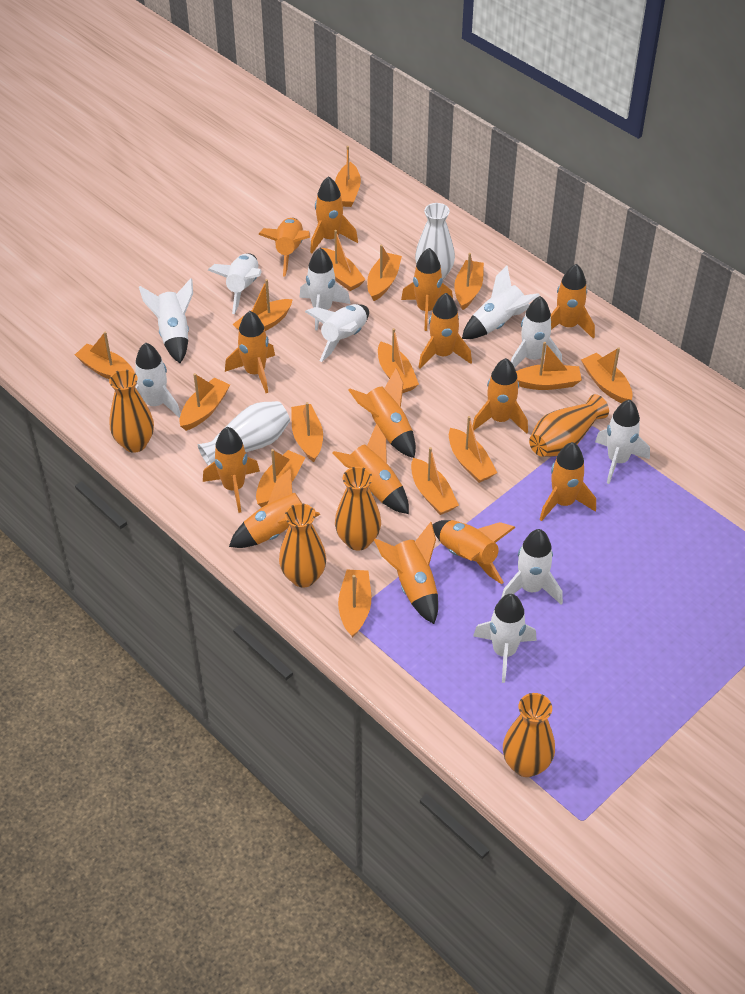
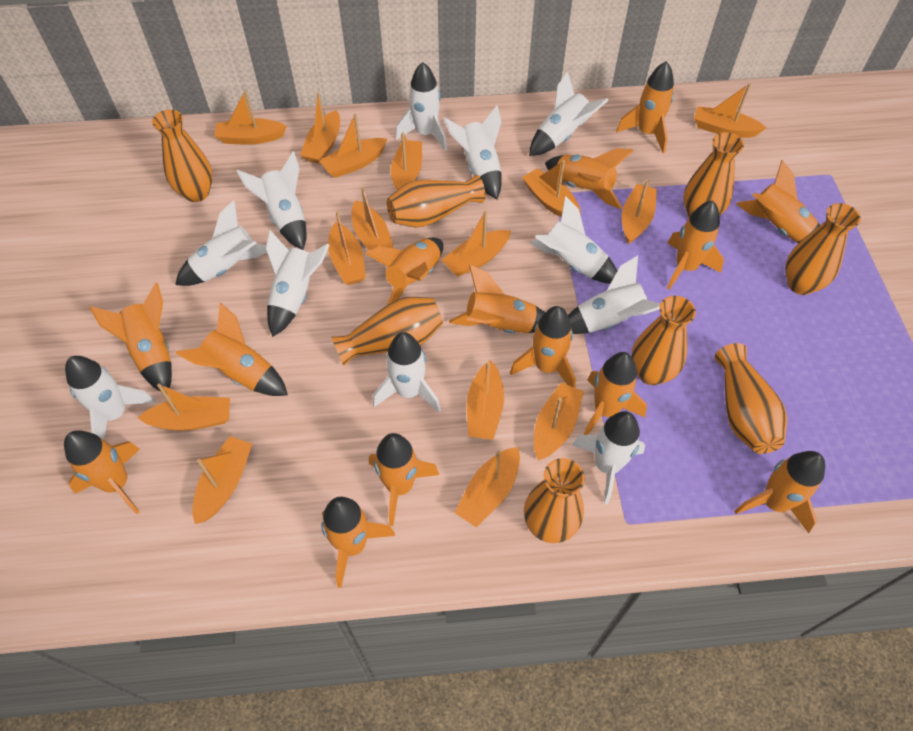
orange vase: 5 -> 8
white rocket: 10 -> 11
white vase: 2 -> 0

